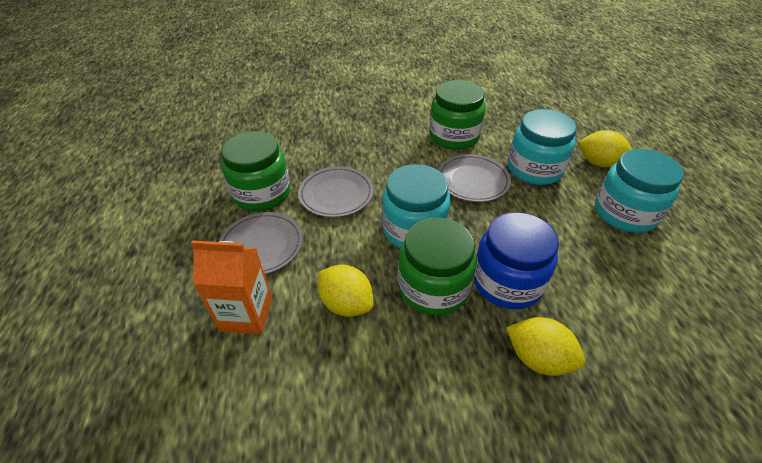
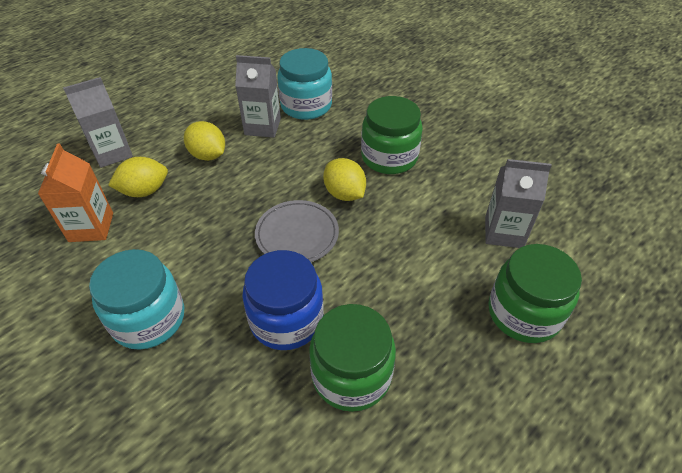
grey carton: 0 -> 3
grey plate: 3 -> 1
turquoise jar: 3 -> 2

